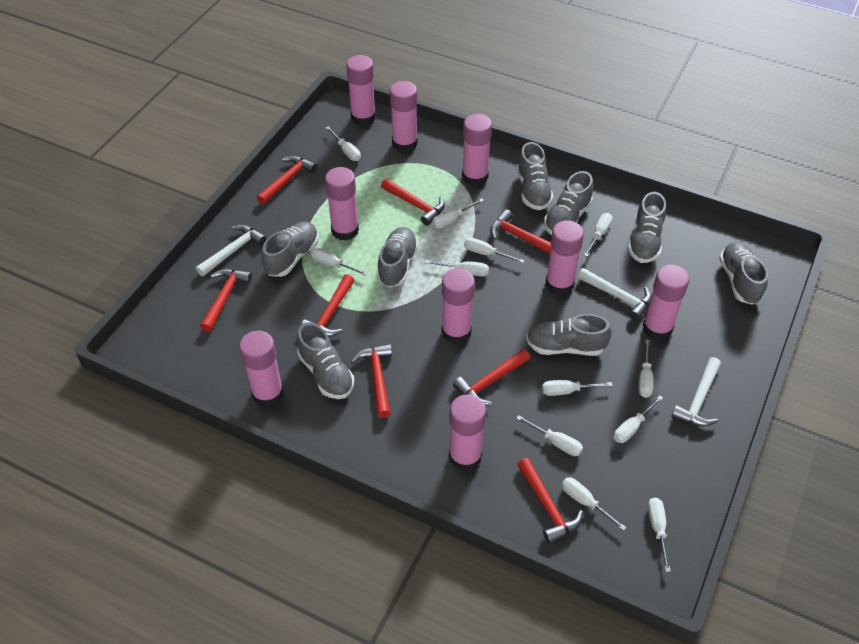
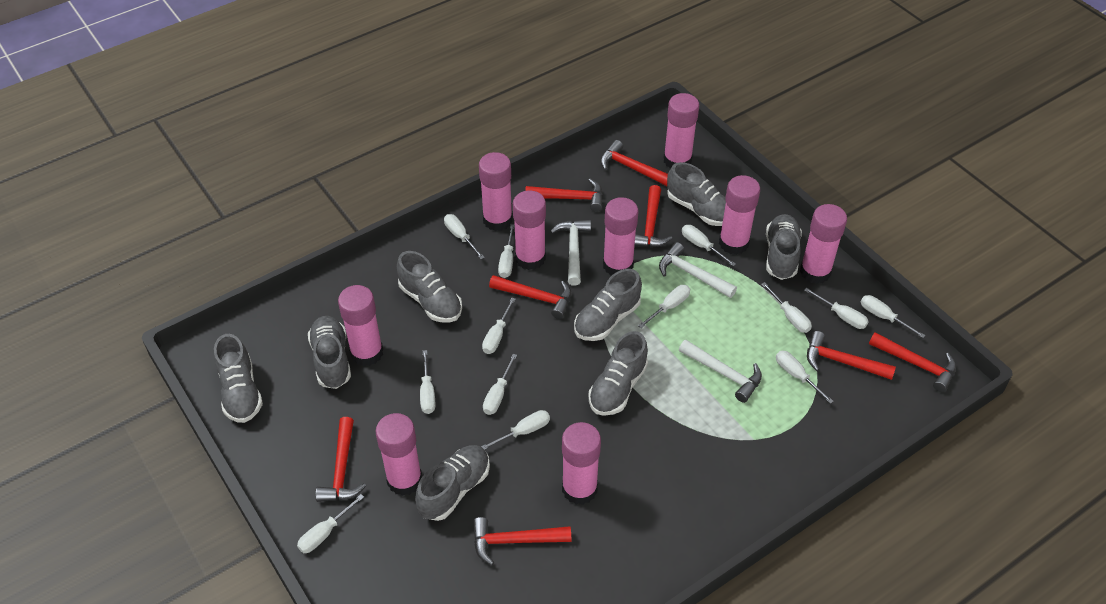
white screwdriver: 12 -> 13

